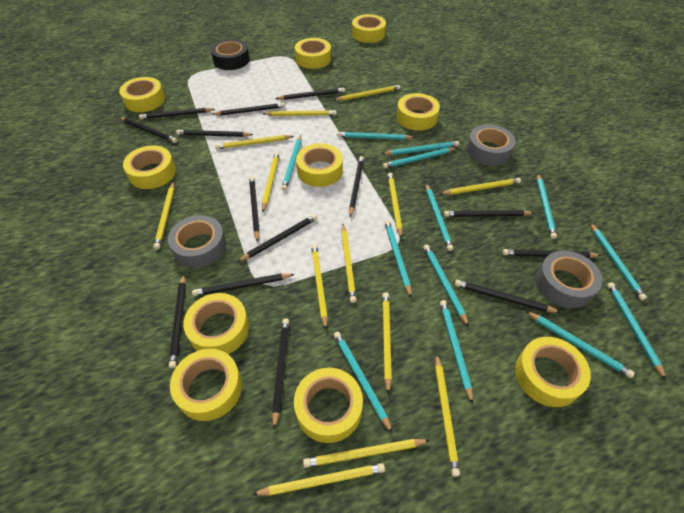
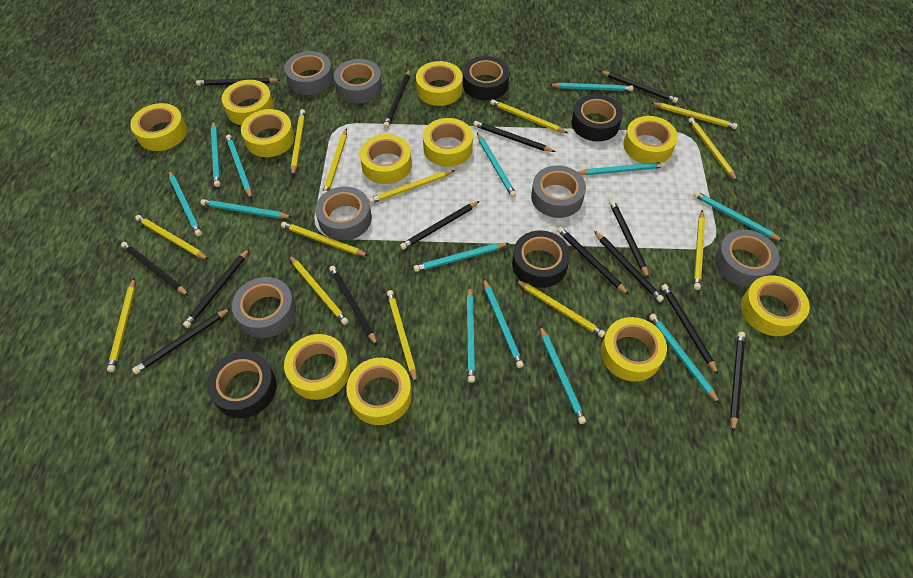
black tape: 1 -> 4
grey tape: 3 -> 6
yellow tape: 10 -> 11

